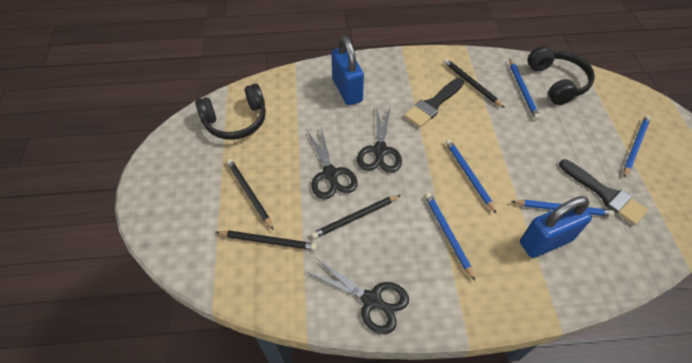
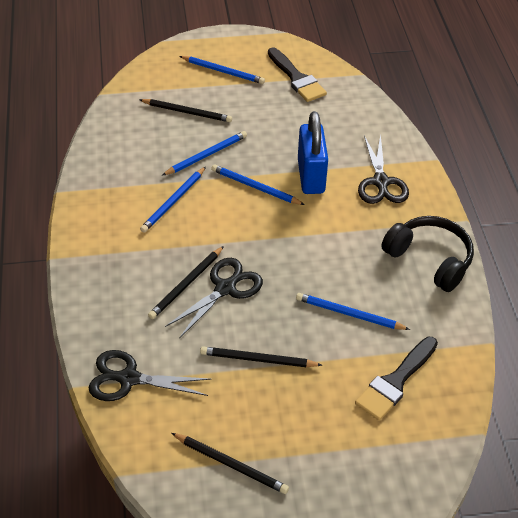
black headphones: 2 -> 1
blue padlock: 2 -> 1

